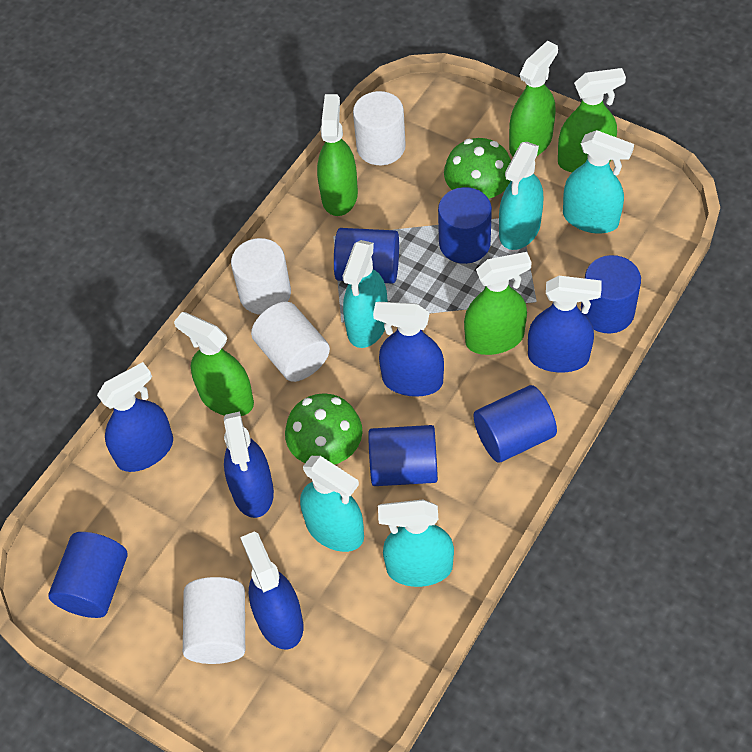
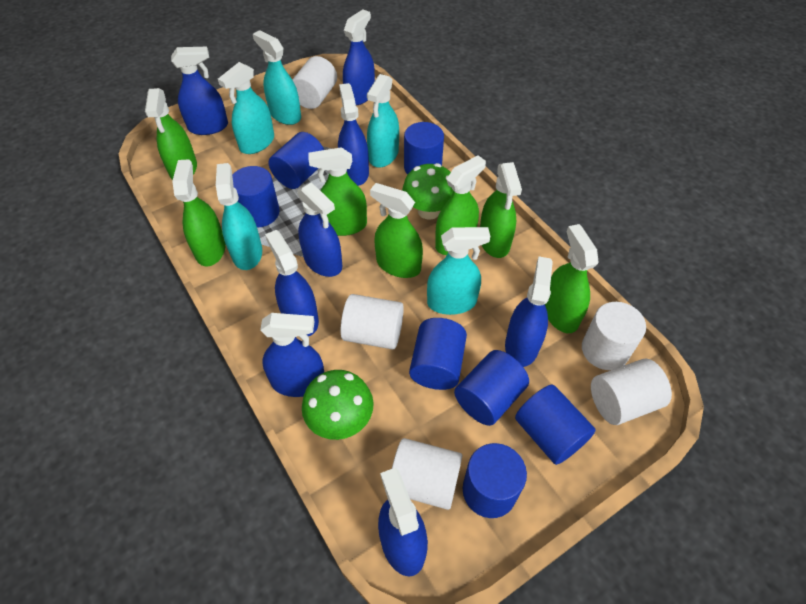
blue cylinder: 6 -> 7
blue spray bottle: 5 -> 8
green spray bottle: 5 -> 7
white cylinder: 4 -> 5

